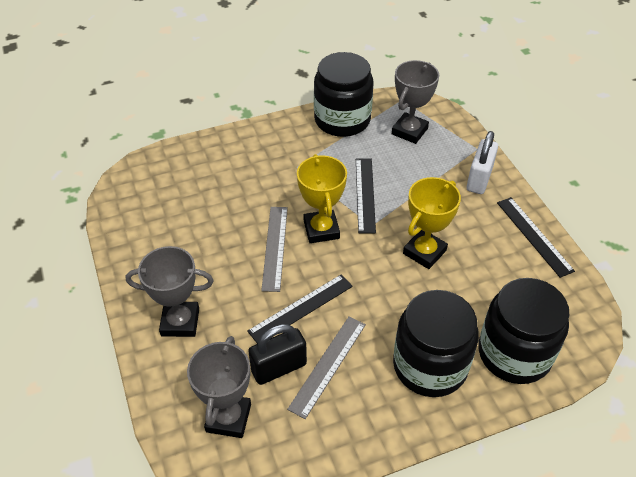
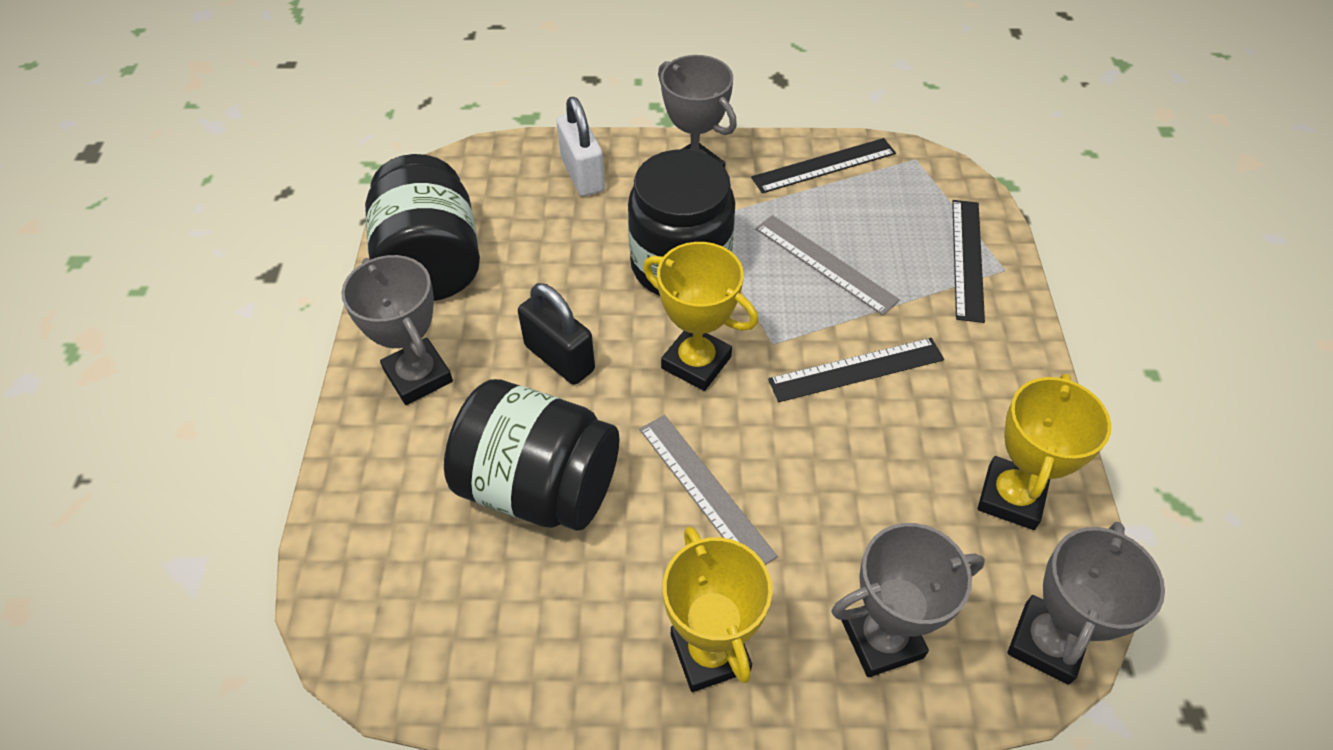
grey trophy: 3 -> 4
yellow trophy: 2 -> 3

